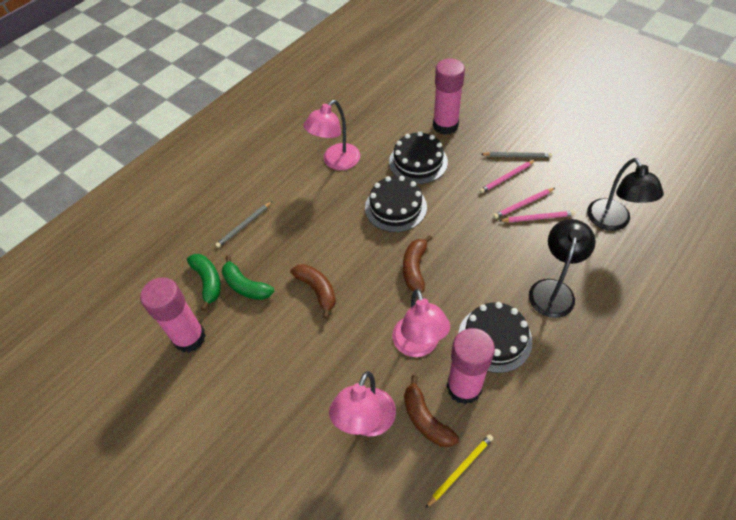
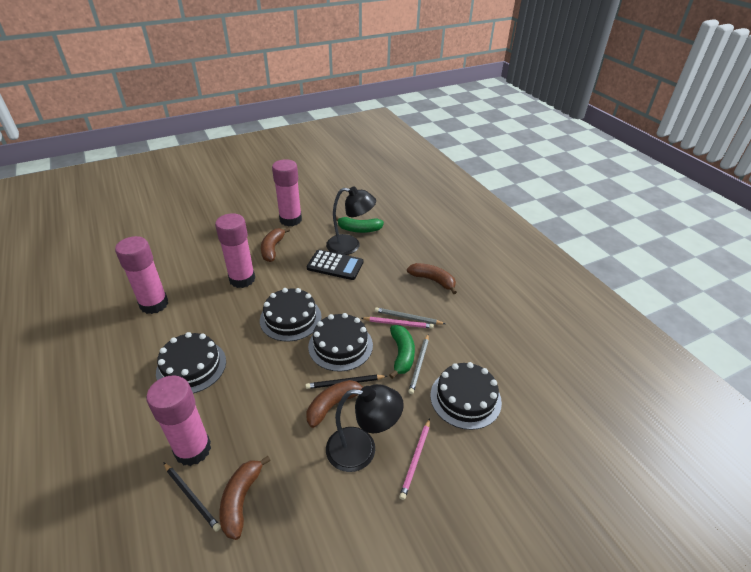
black cake: 3 -> 4
black calculator: 0 -> 1
black pencil: 0 -> 2
brown banana: 3 -> 4
pink glue stick: 3 -> 4
pink lamp: 3 -> 0
pink pencil: 3 -> 2
yellow pencil: 1 -> 0

